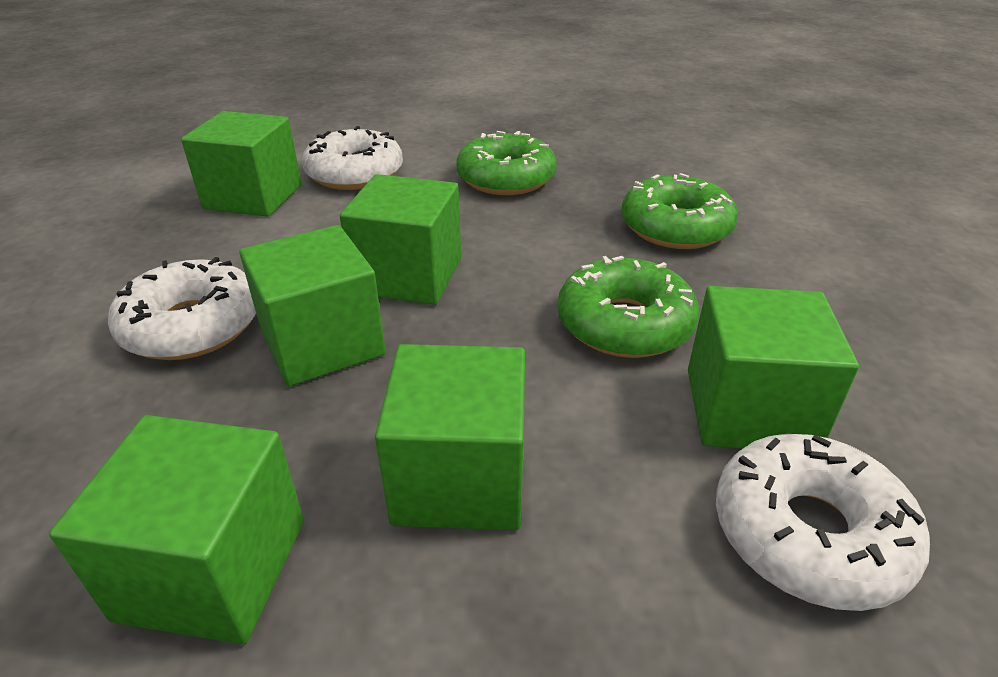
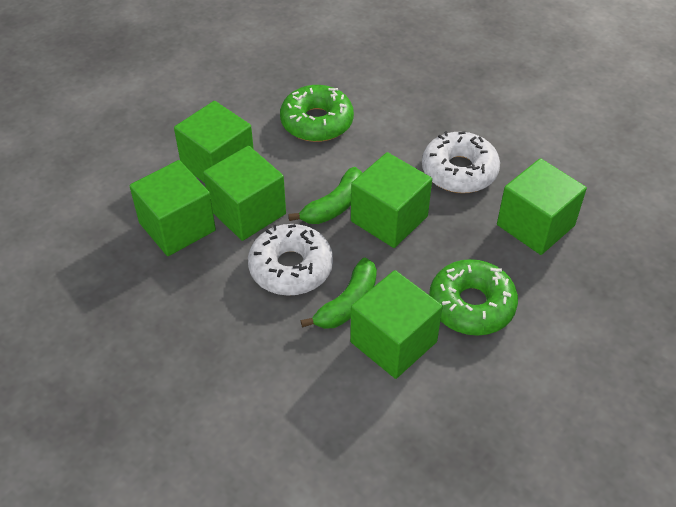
green banana: 0 -> 2
green donut: 3 -> 2
white donut: 3 -> 2

